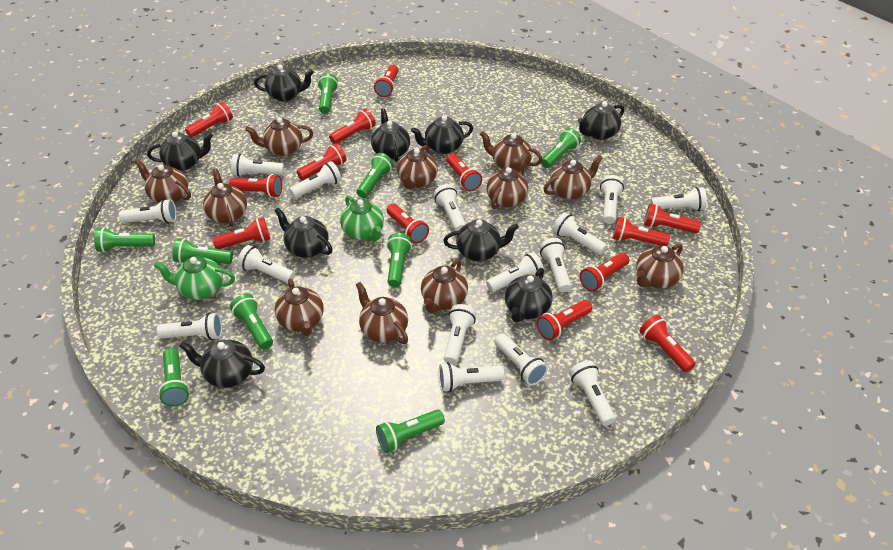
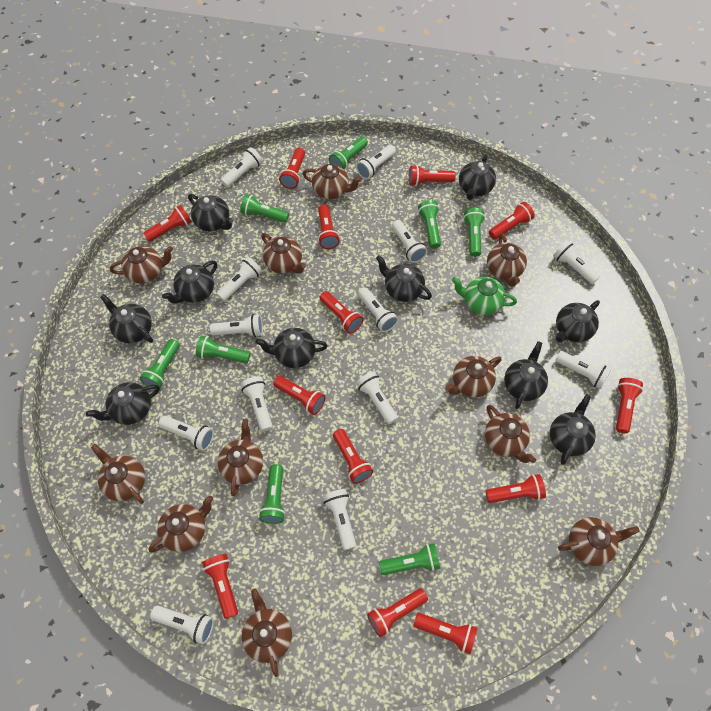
black teapot: 9 -> 10
green flashlight: 9 -> 8
green teapot: 2 -> 1
white flashlight: 15 -> 13

